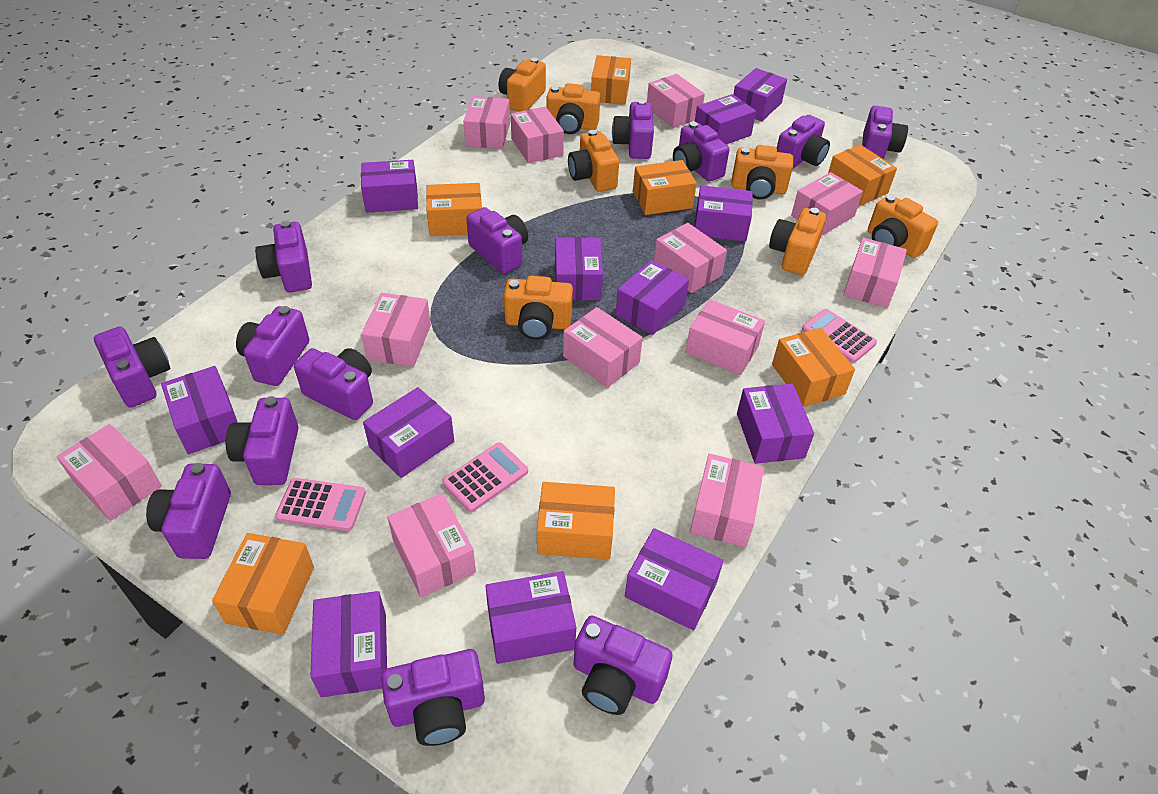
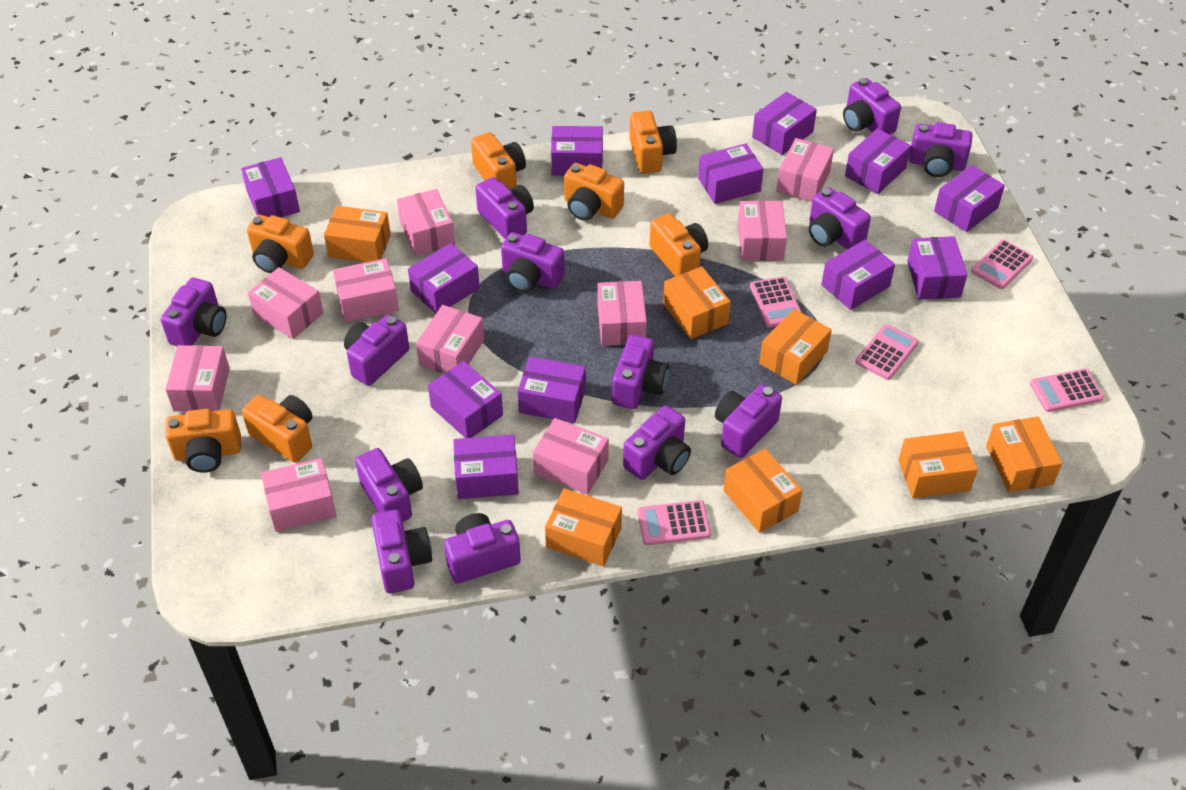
pink box: 12 -> 10
pink calculator: 3 -> 5

